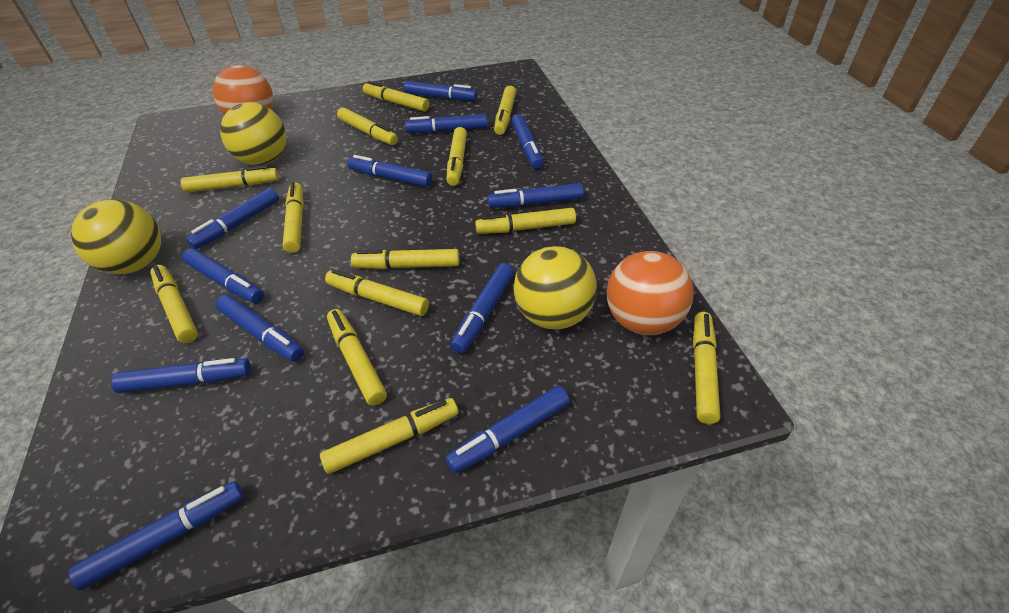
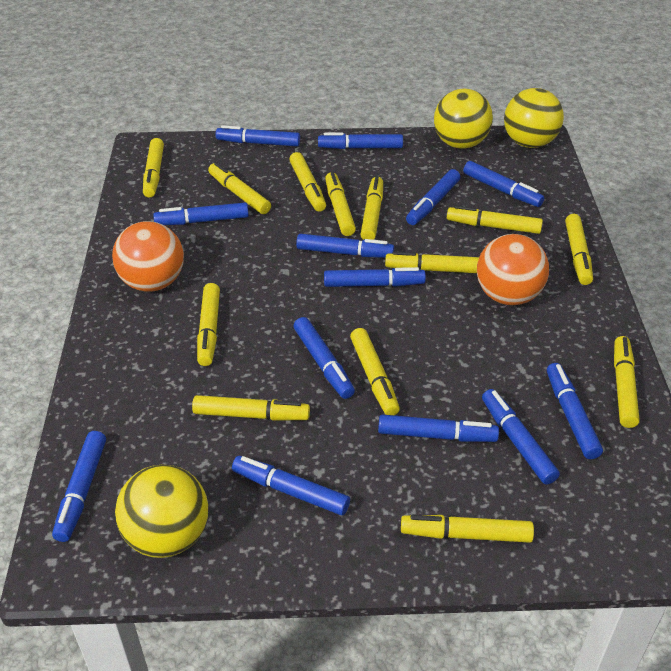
blue marker: 12 -> 13

